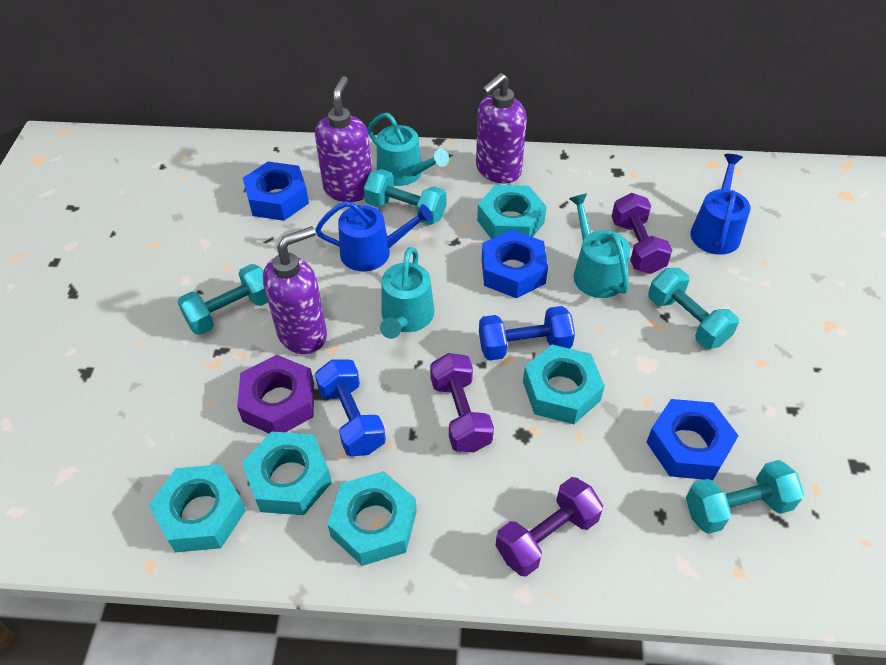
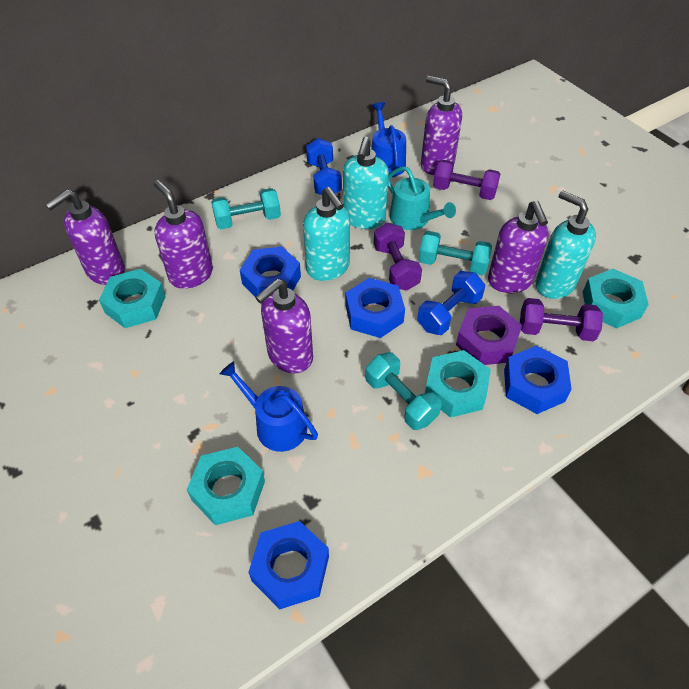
blue nut: 3 -> 4
purple soap dispenser: 3 -> 5
turquoise dumbbell: 4 -> 3
turquoise nut: 5 -> 4
turquoise soap dispenser: 0 -> 3
turquoise watering can: 3 -> 1

